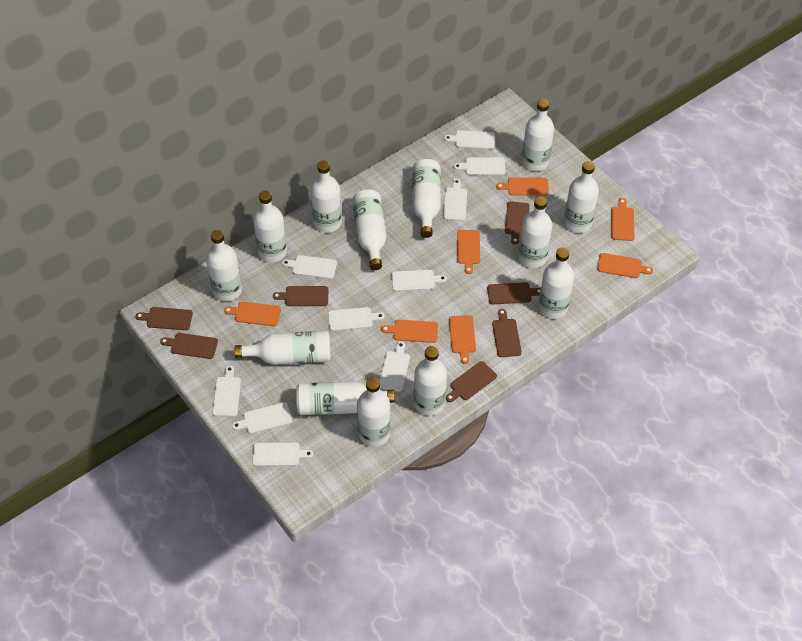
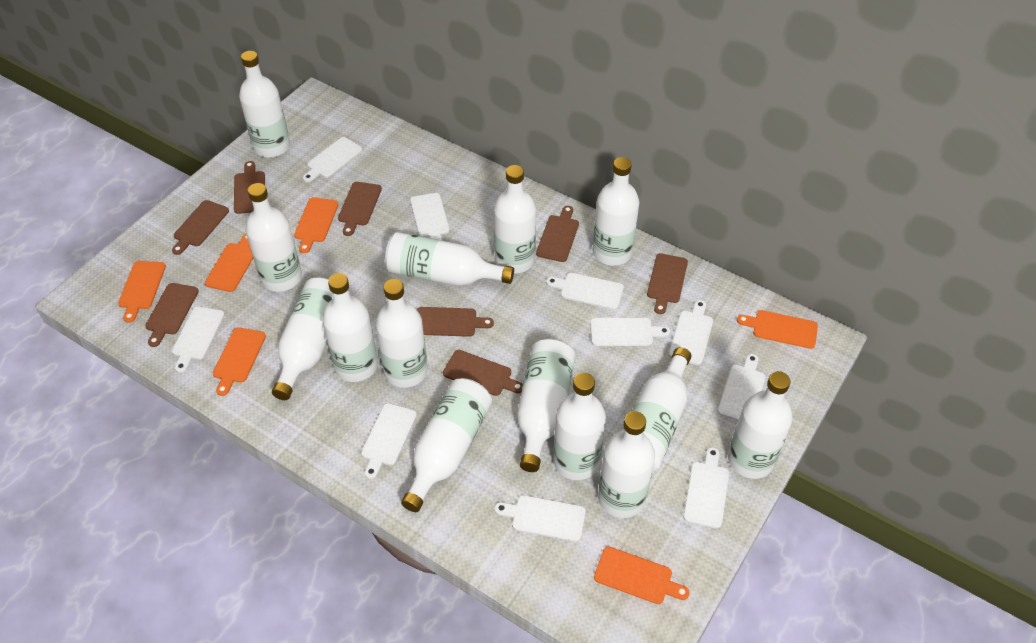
brown cutting board: 7 -> 8
orange cutting board: 7 -> 6
white bottle: 13 -> 14

